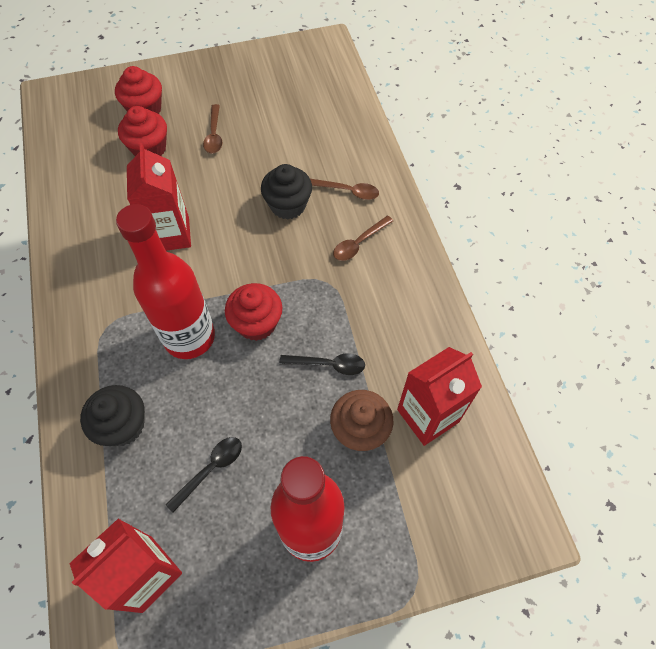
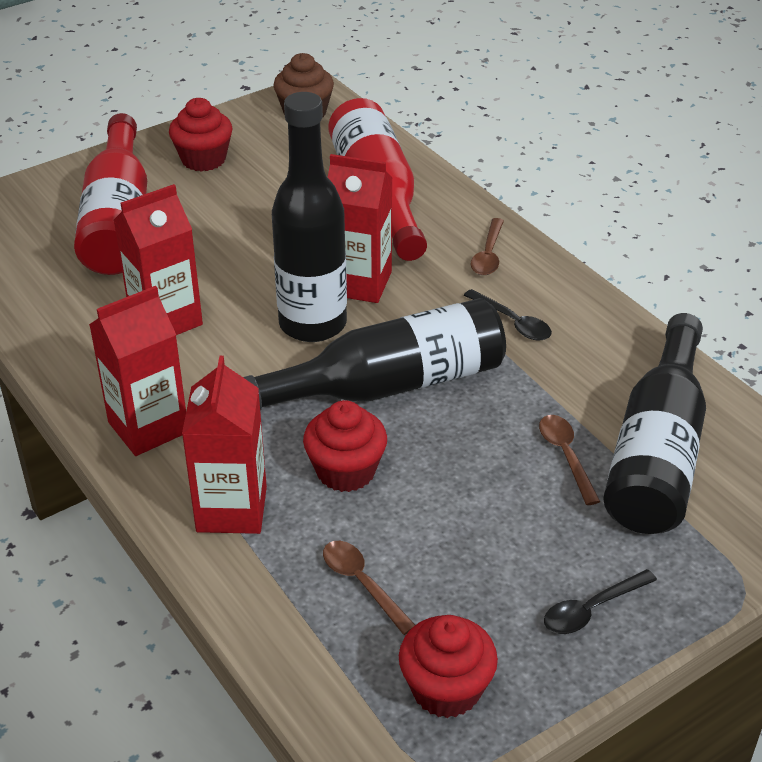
black bottle: 0 -> 3
black cupcake: 2 -> 0
red carton: 3 -> 4

